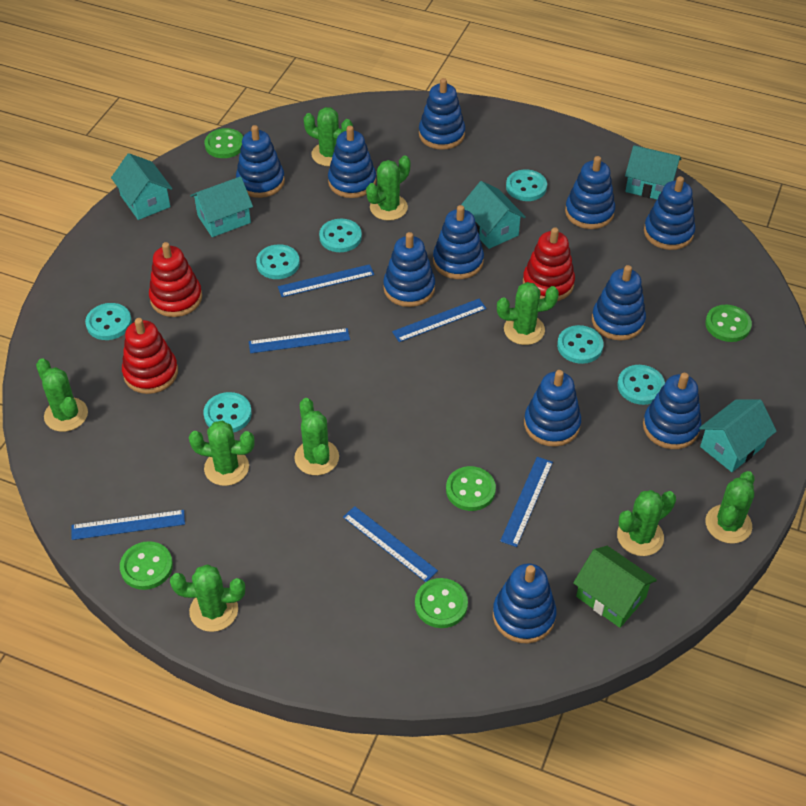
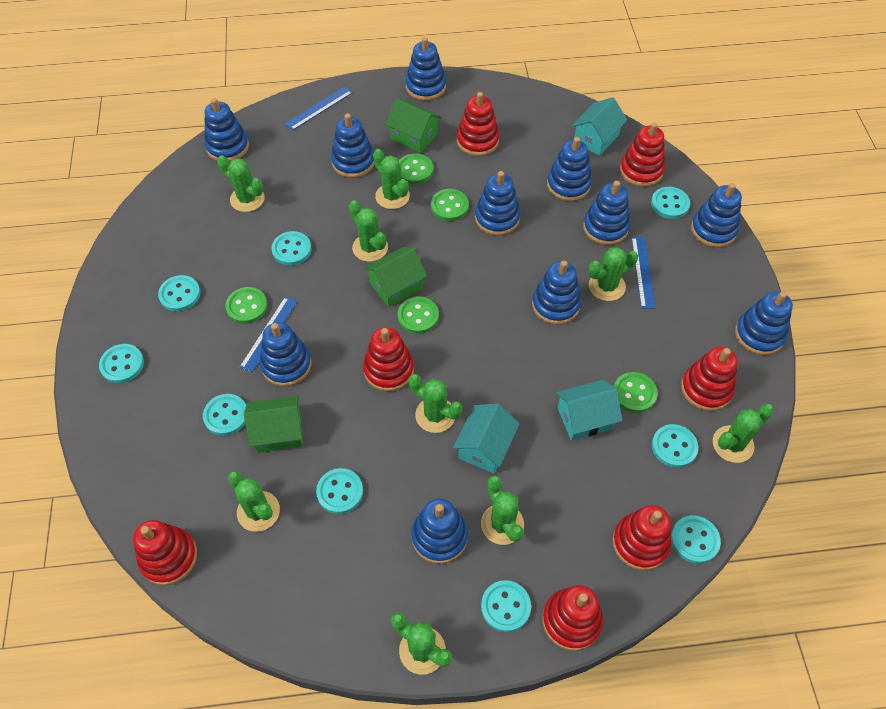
blue ruler: 6 -> 3
green house: 1 -> 3
red stacking toy: 3 -> 7
turquoise button: 7 -> 9
turquoise house: 5 -> 3

